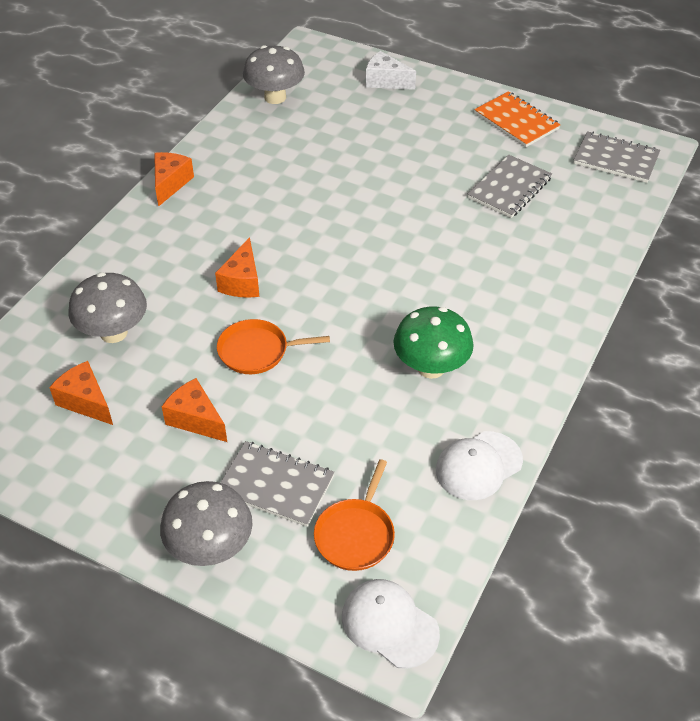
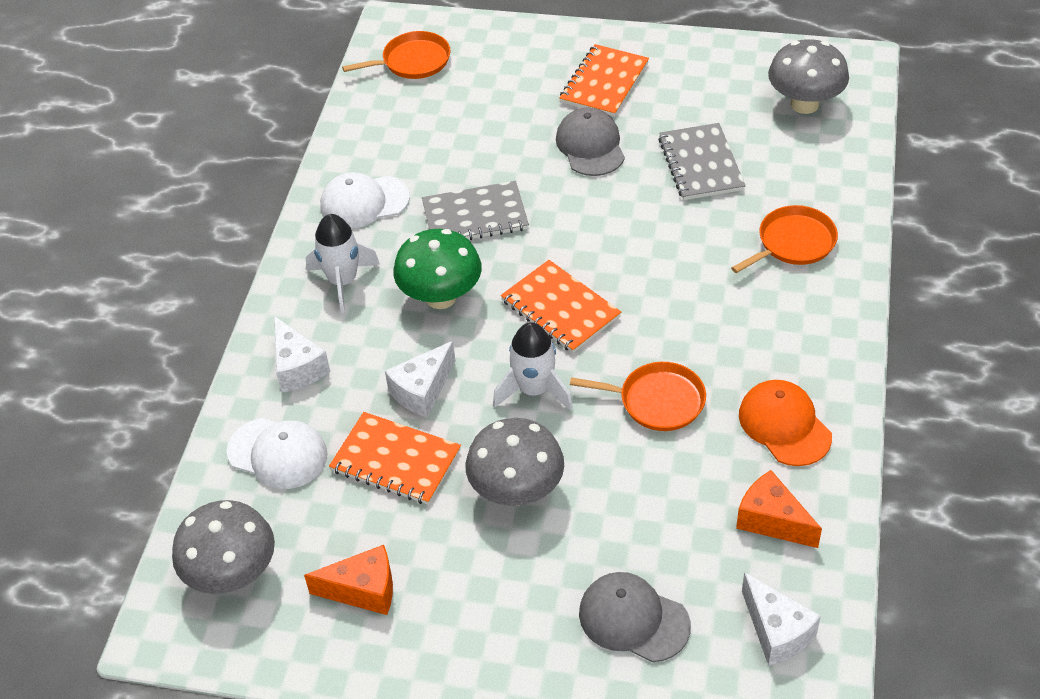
grey cap: 0 -> 2
grey notebook: 3 -> 2
orange cap: 0 -> 1
orange cheese: 4 -> 2
orange notebook: 1 -> 3
orange pan: 2 -> 3
white cheese: 1 -> 3
white rocket: 0 -> 2

